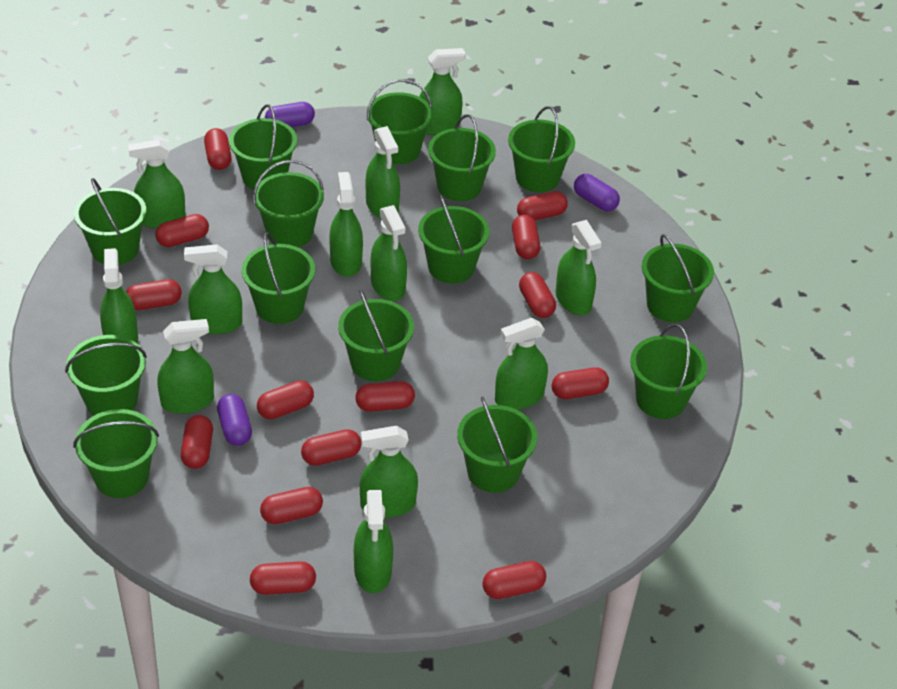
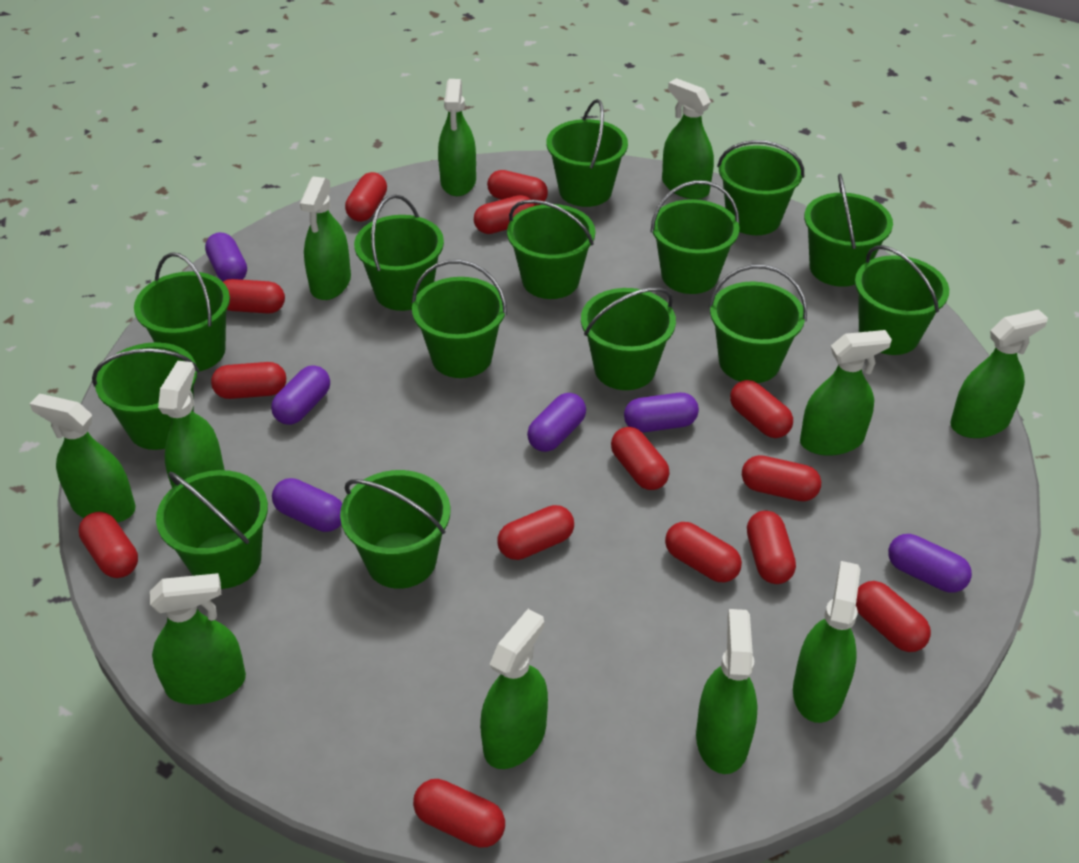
green spray bottle: 12 -> 11
purple capsule: 3 -> 6

